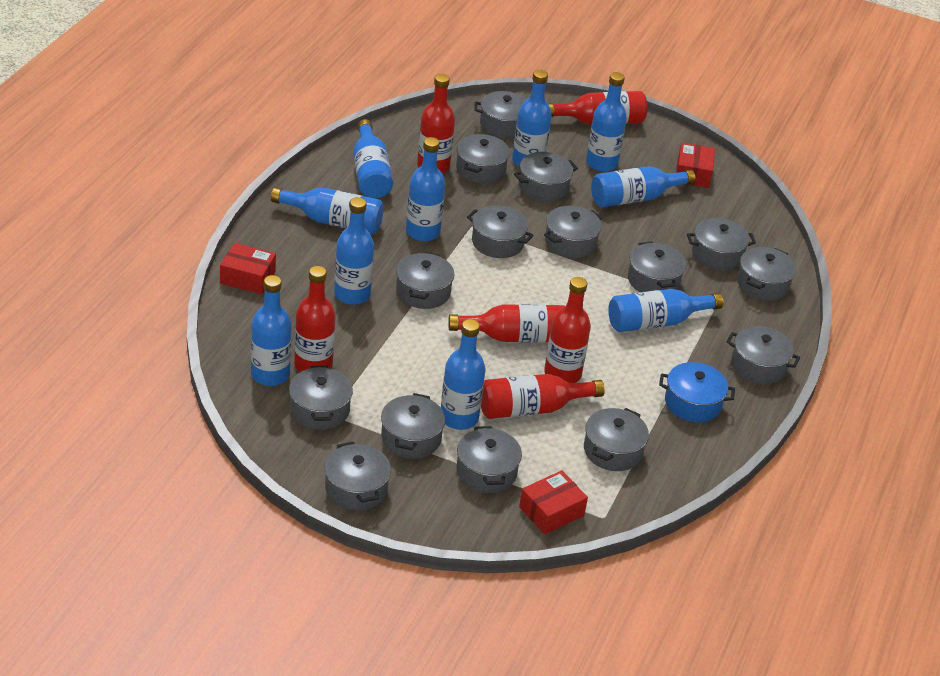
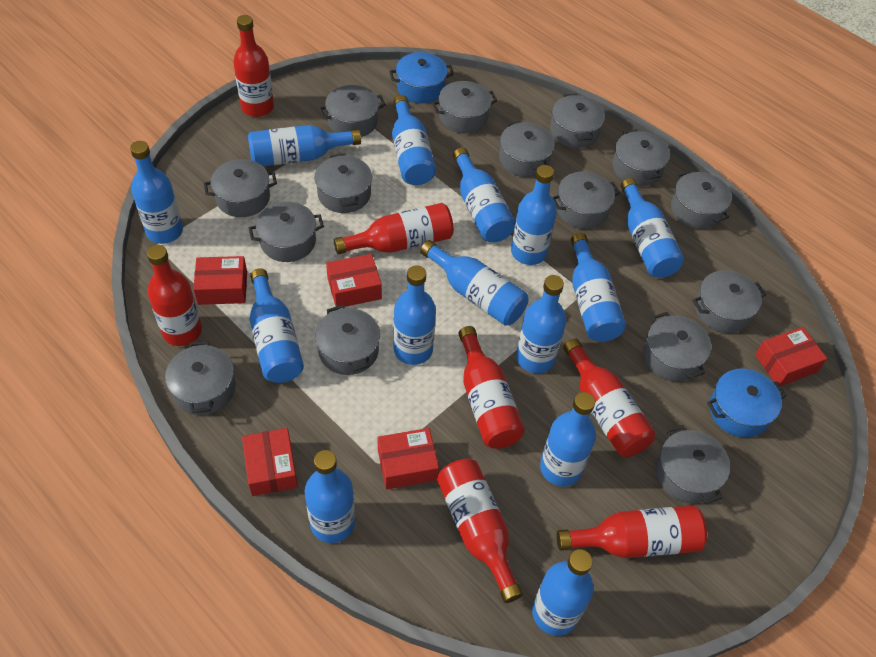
blue bottle: 10 -> 14
blue pot: 1 -> 2
red bottle: 6 -> 7
red box: 3 -> 5

